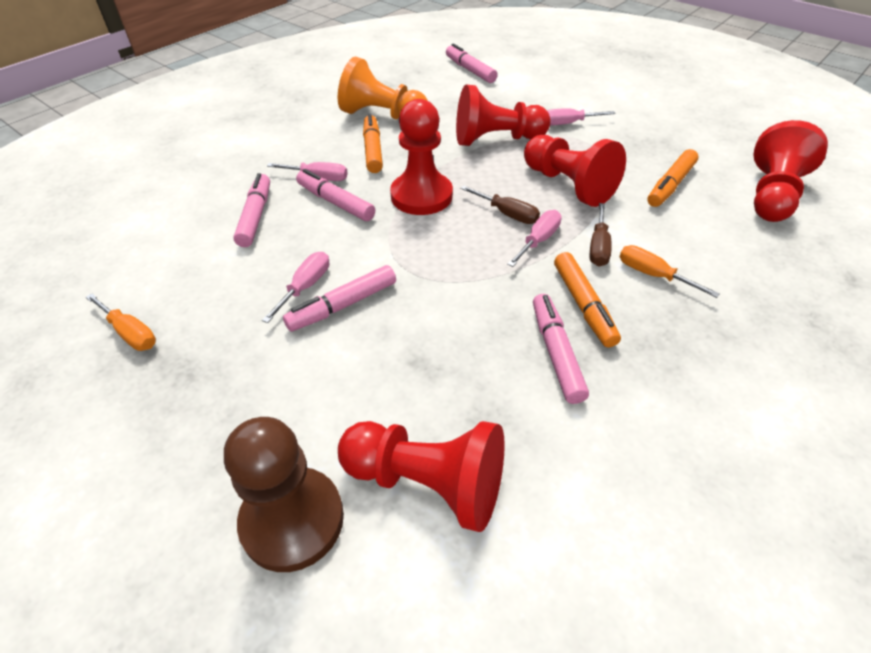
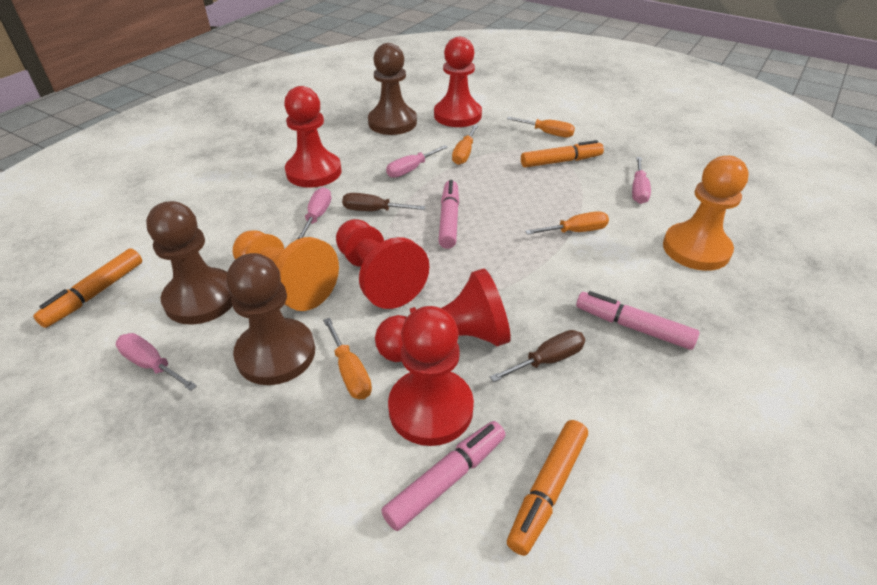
brown pawn: 1 -> 3
orange pawn: 1 -> 2
orange screwdriver: 2 -> 4
pink marker: 5 -> 3

